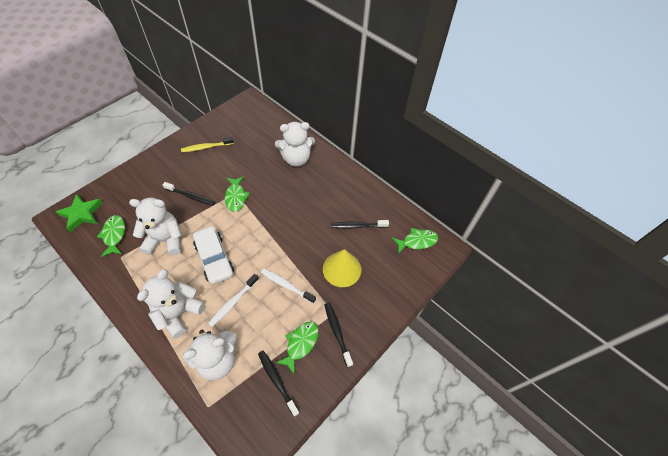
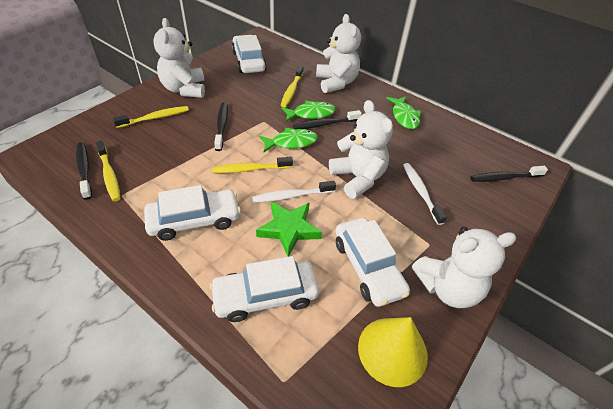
green fish: 4 -> 3
white car: 1 -> 4
yellow toothbrush: 1 -> 4

